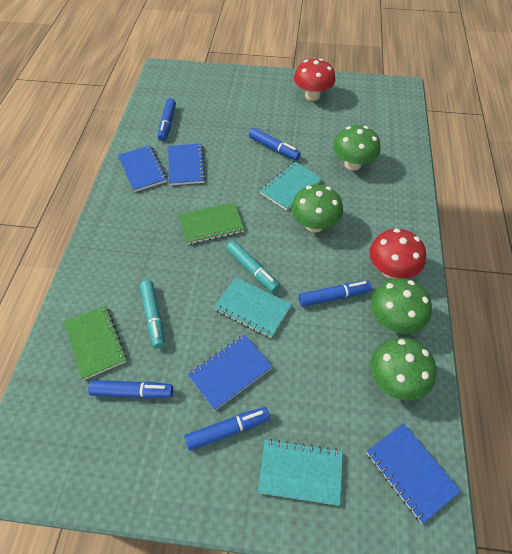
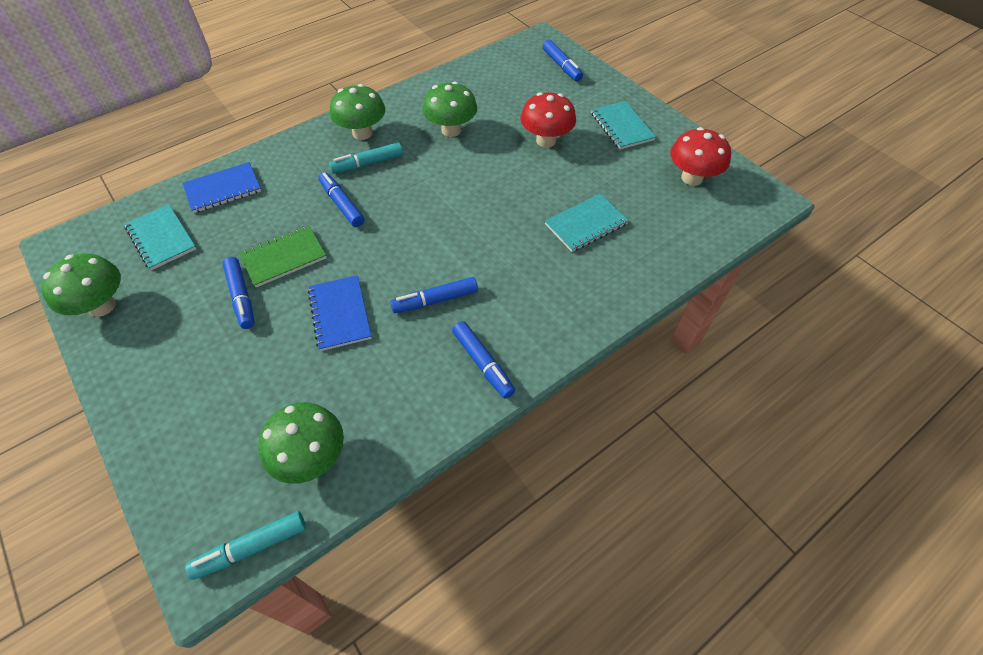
blue notebook: 4 -> 2
green notebook: 2 -> 1

